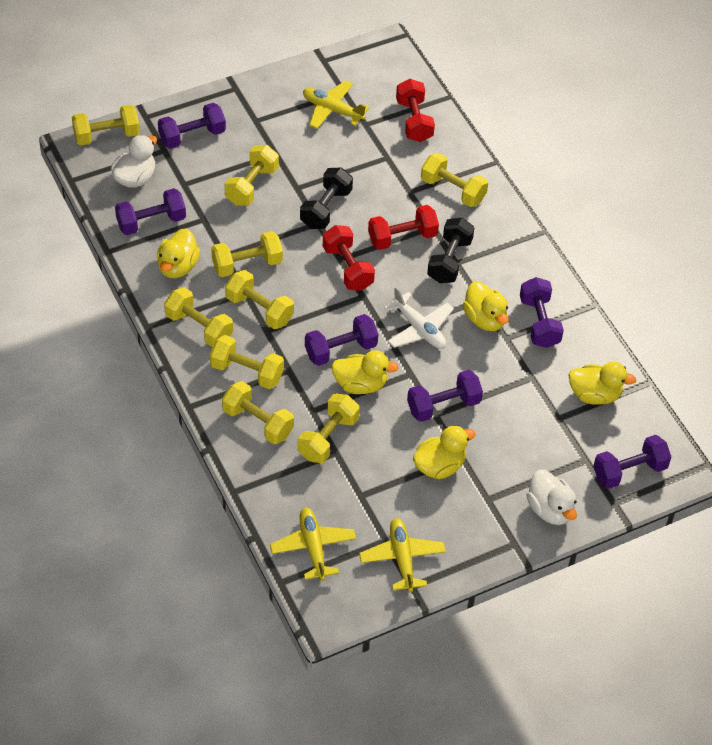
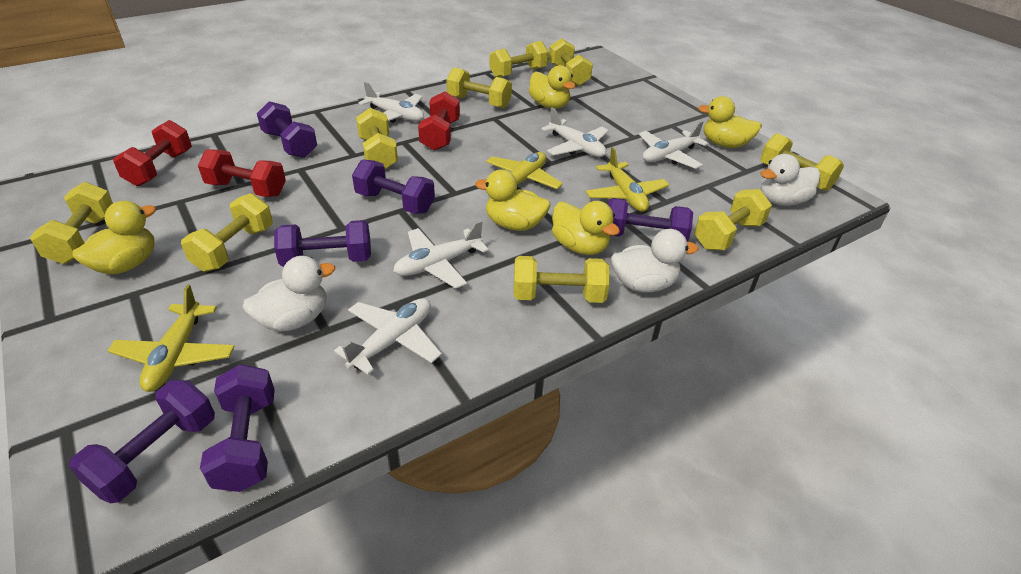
black dumbbell: 2 -> 0
white duck: 2 -> 3
white plane: 1 -> 5

